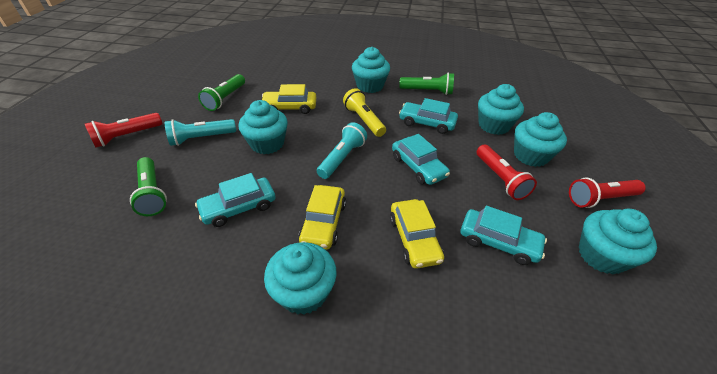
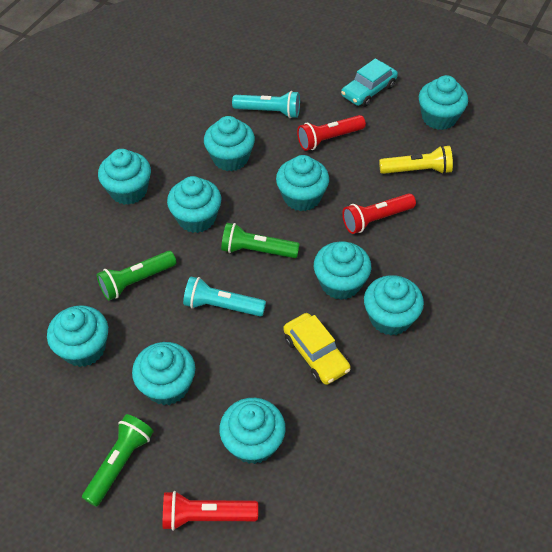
turquoise car: 4 -> 1
turquoise cupcake: 6 -> 10
yellow car: 3 -> 1

